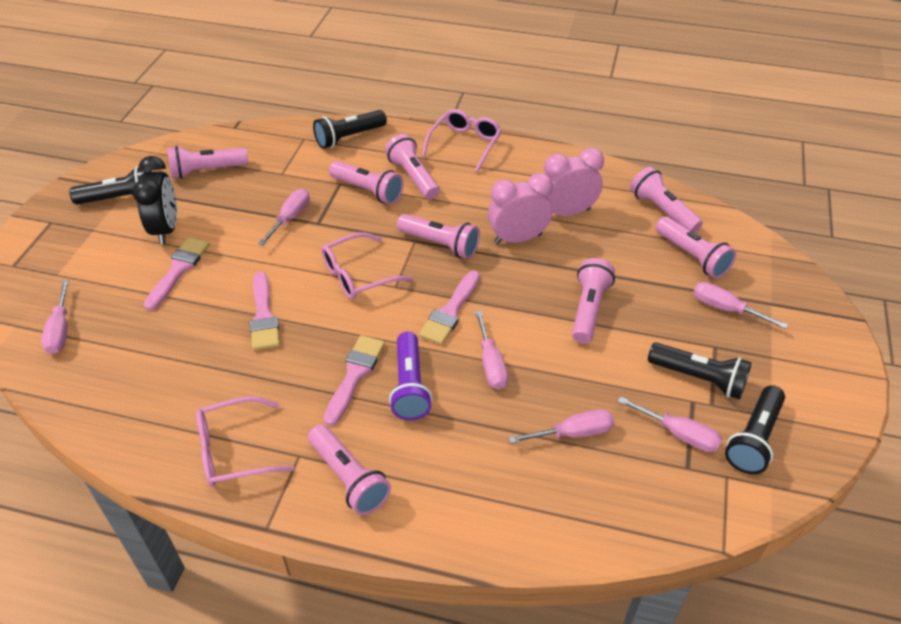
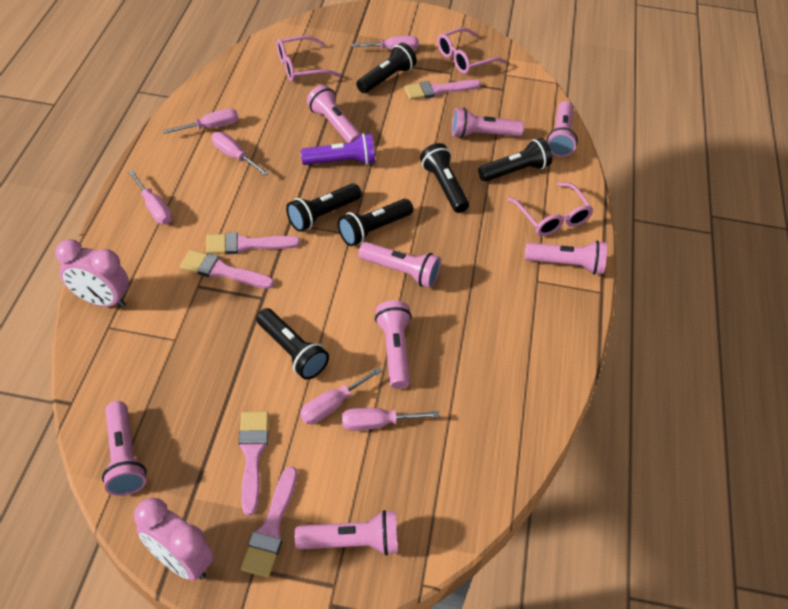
black clock: 1 -> 0
black flashlight: 4 -> 6
pink brush: 4 -> 5

